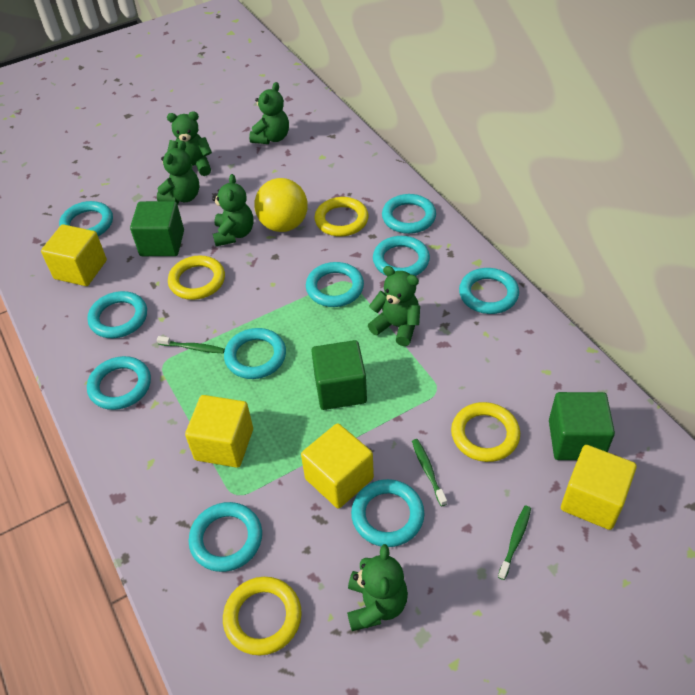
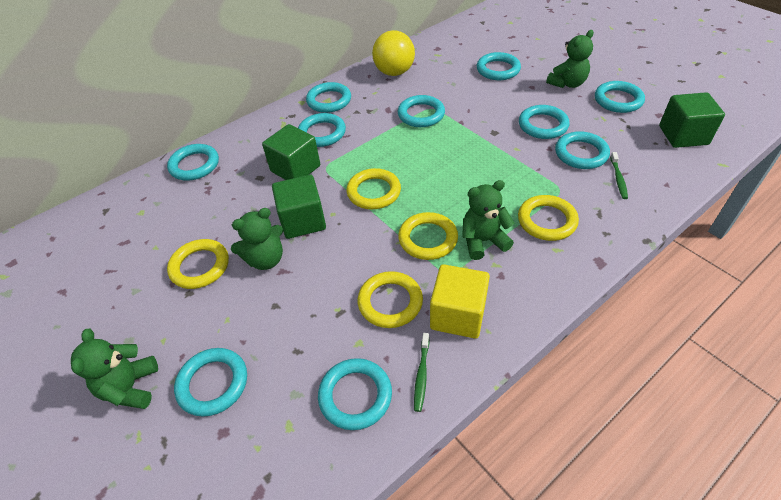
green teddy bear: 6 -> 4
green toothbrush: 3 -> 2
yellow cube: 4 -> 1
yellow ring: 4 -> 5

